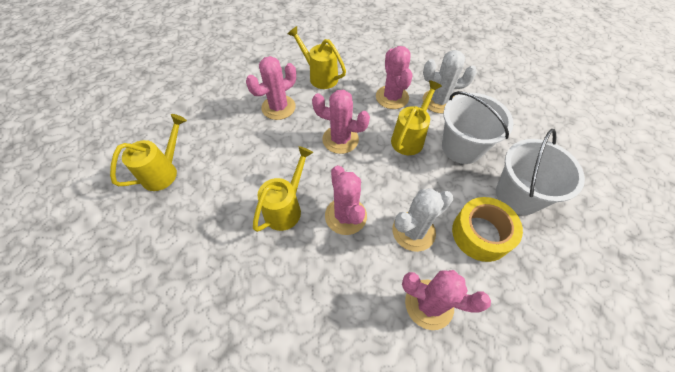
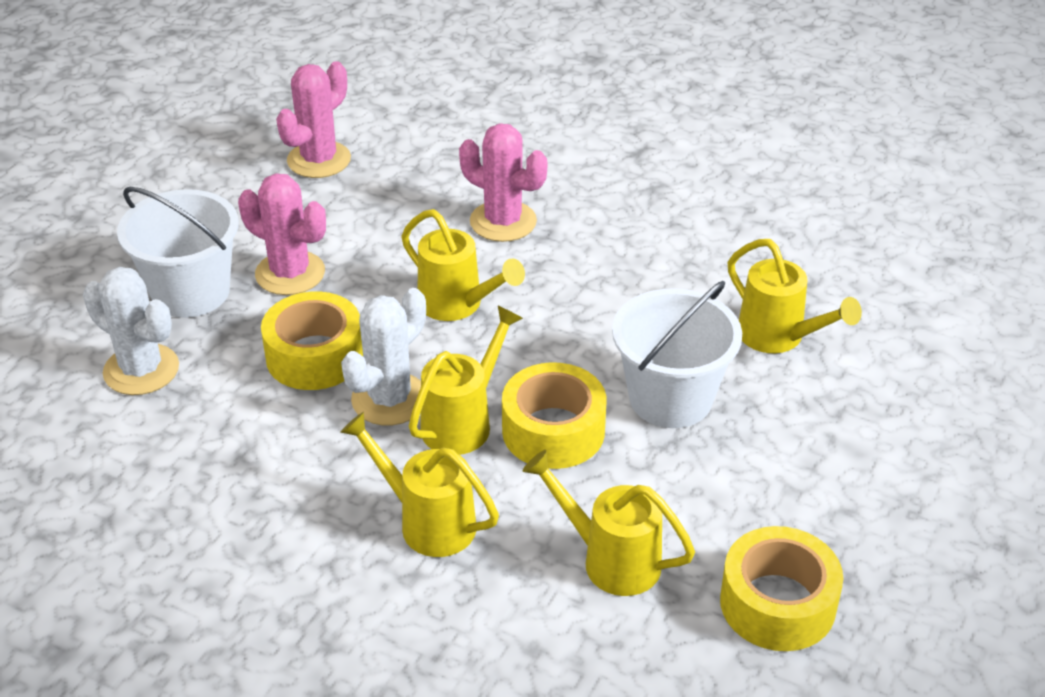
pink cactus: 5 -> 3
yellow tape: 1 -> 3
yellow watering can: 4 -> 5

